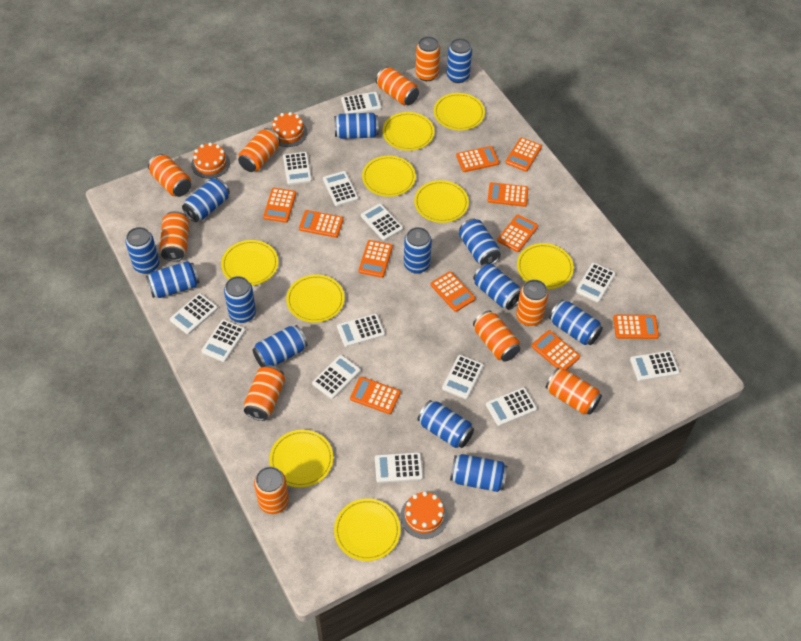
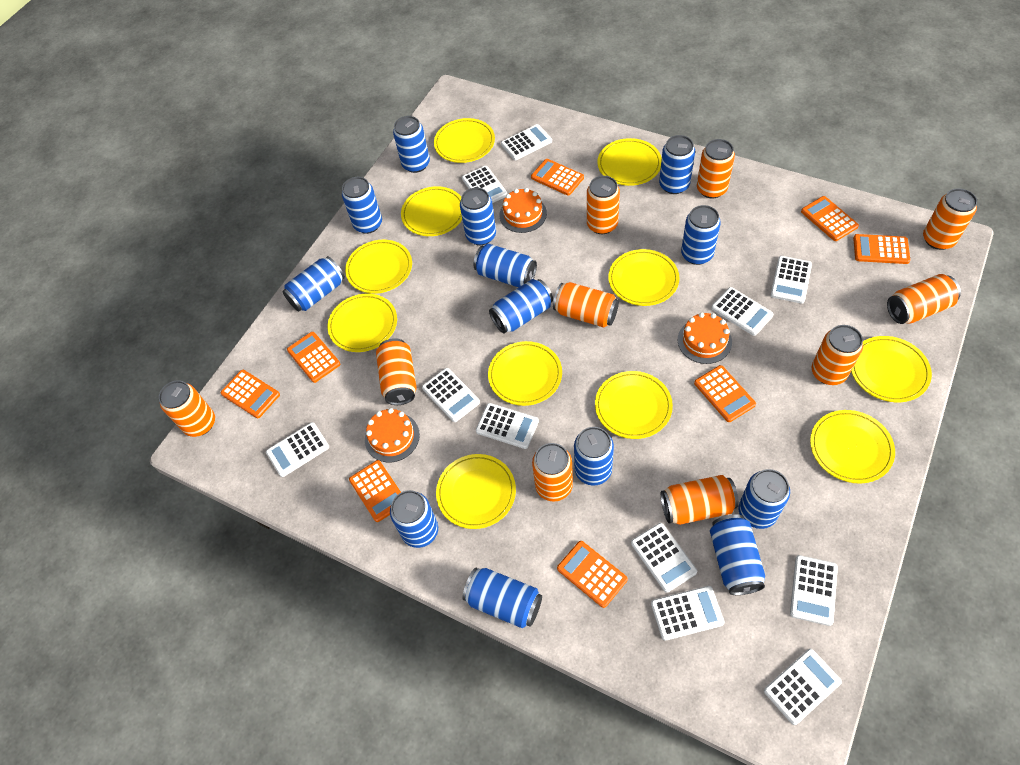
orange calculator: 11 -> 8
white calculator: 13 -> 11
yellow plate: 9 -> 11

